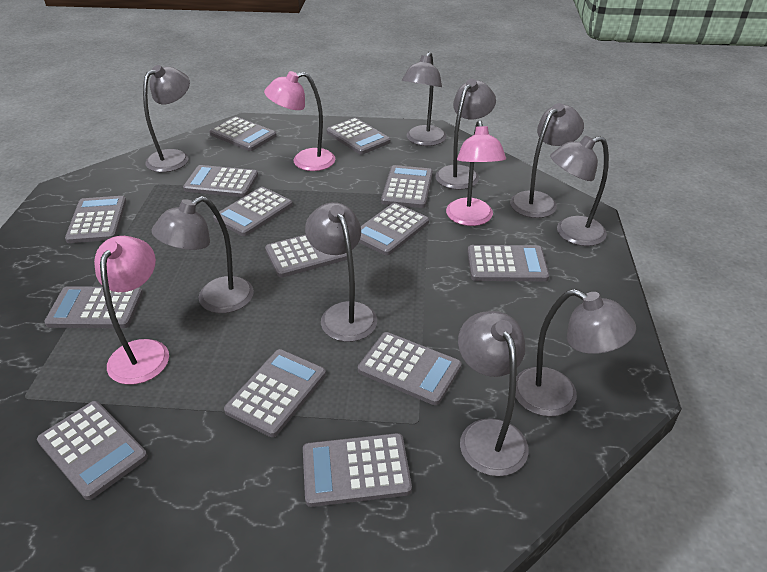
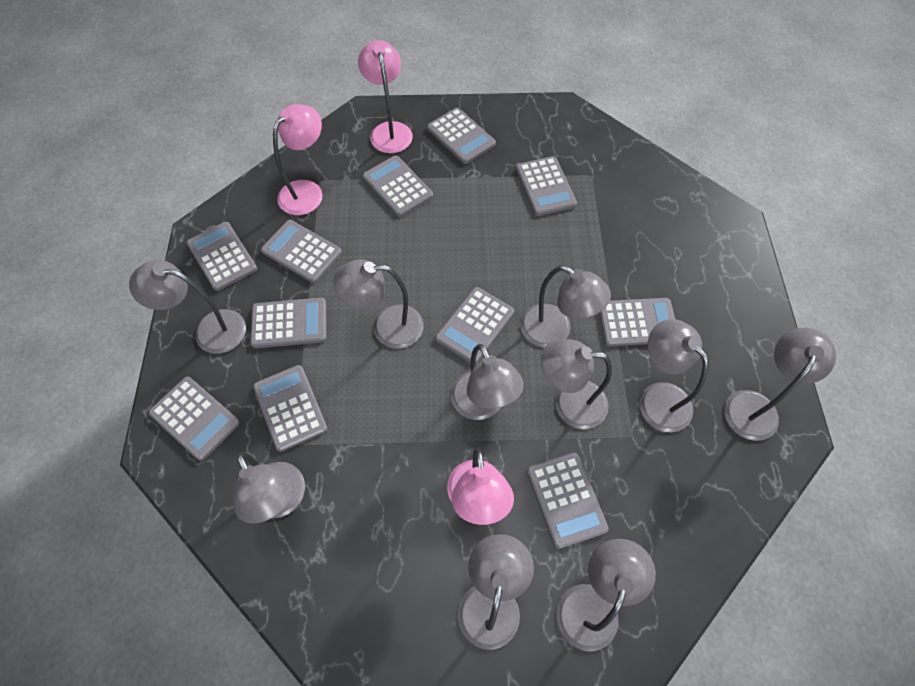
grey calculator: 14 -> 11
grey lamp: 9 -> 10

